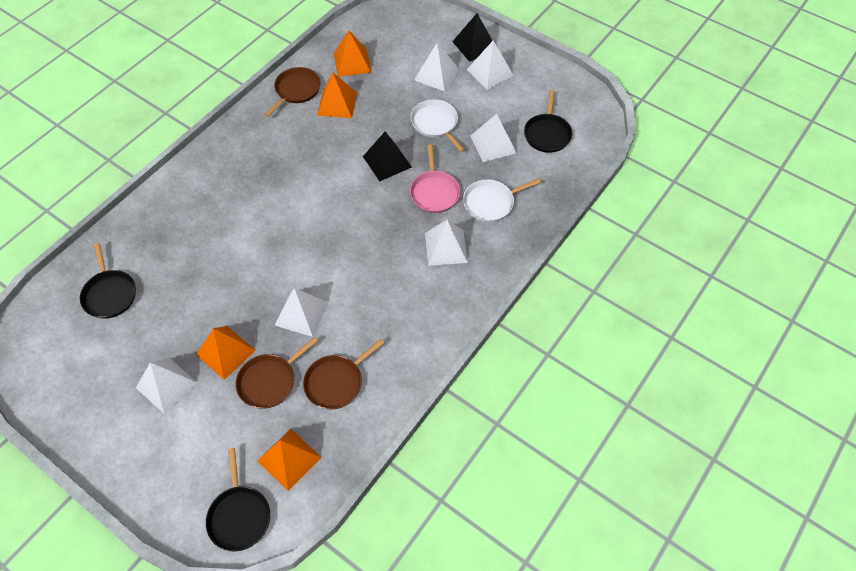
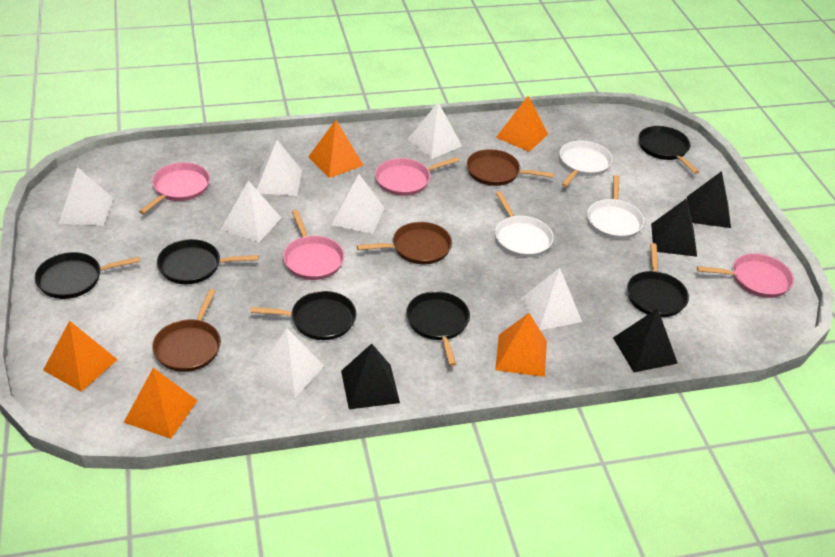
black pan: 3 -> 6
black pyramid: 2 -> 4
orange pyramid: 4 -> 5
pink pan: 1 -> 4
white pan: 2 -> 3
white pyramid: 6 -> 7

